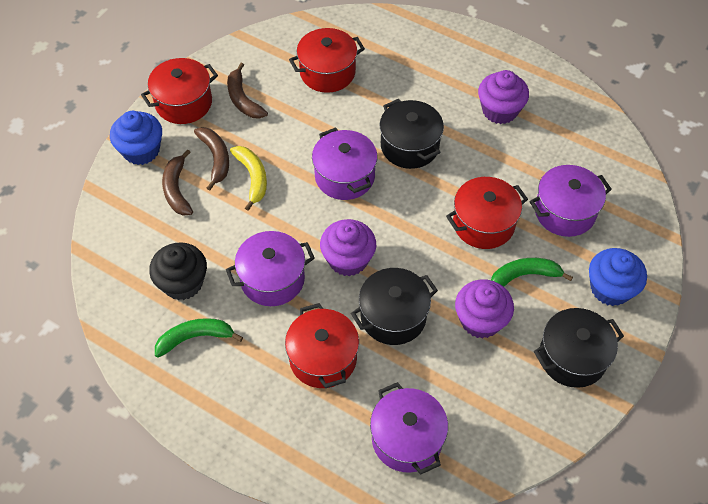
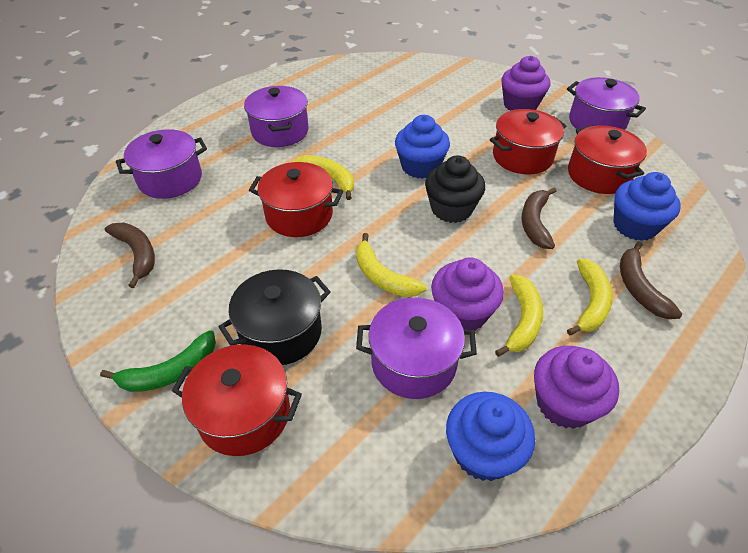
black pot: 3 -> 1
blue cupcake: 2 -> 3
green banana: 2 -> 1
yellow banana: 1 -> 4

